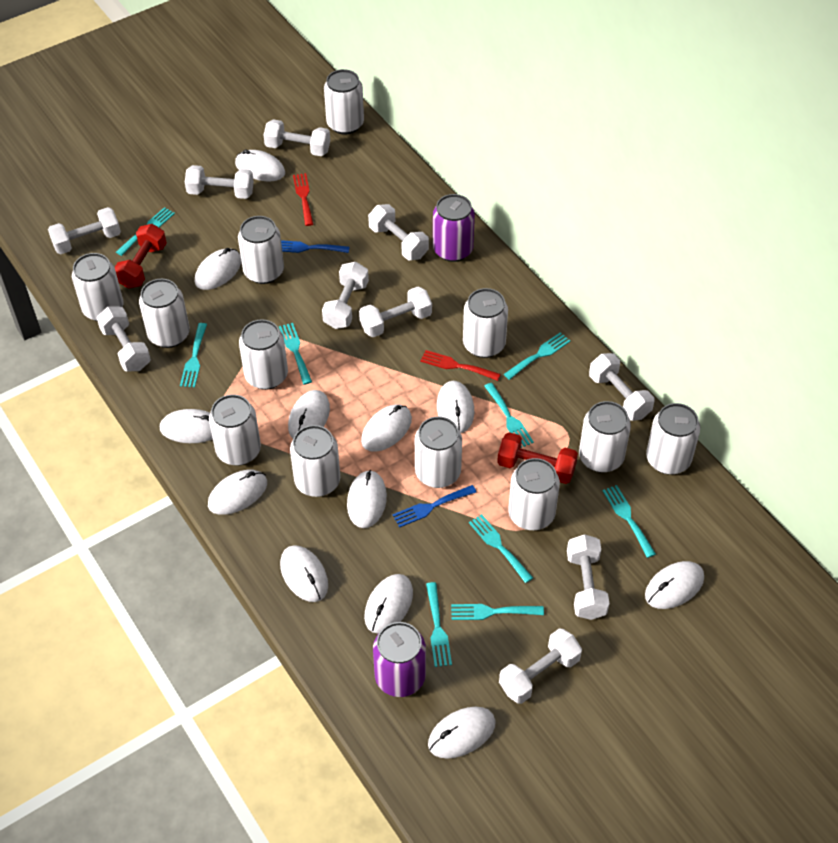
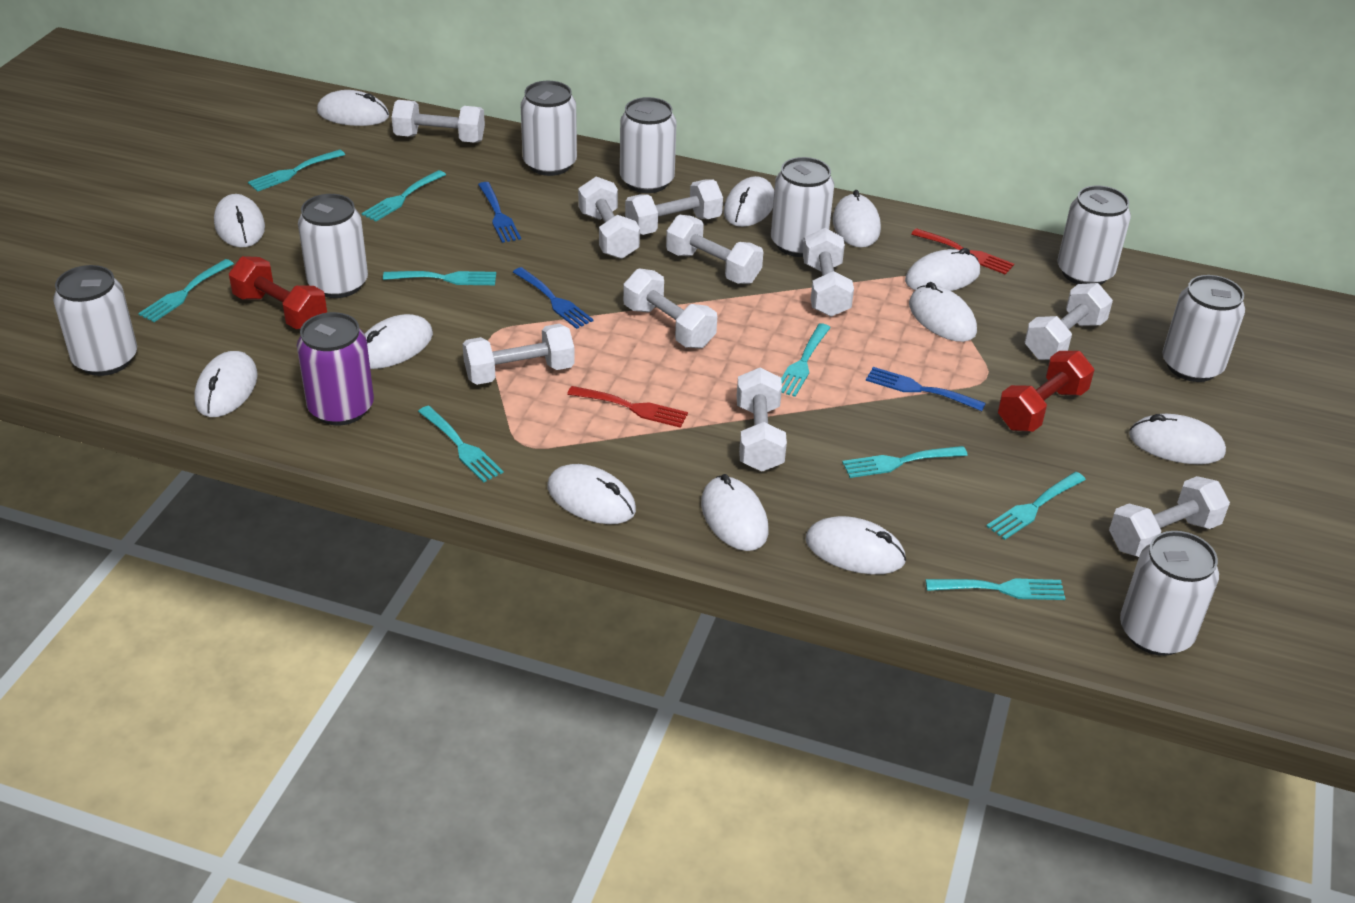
blue fork: 2 -> 3
purple can: 2 -> 1
white can: 12 -> 8

